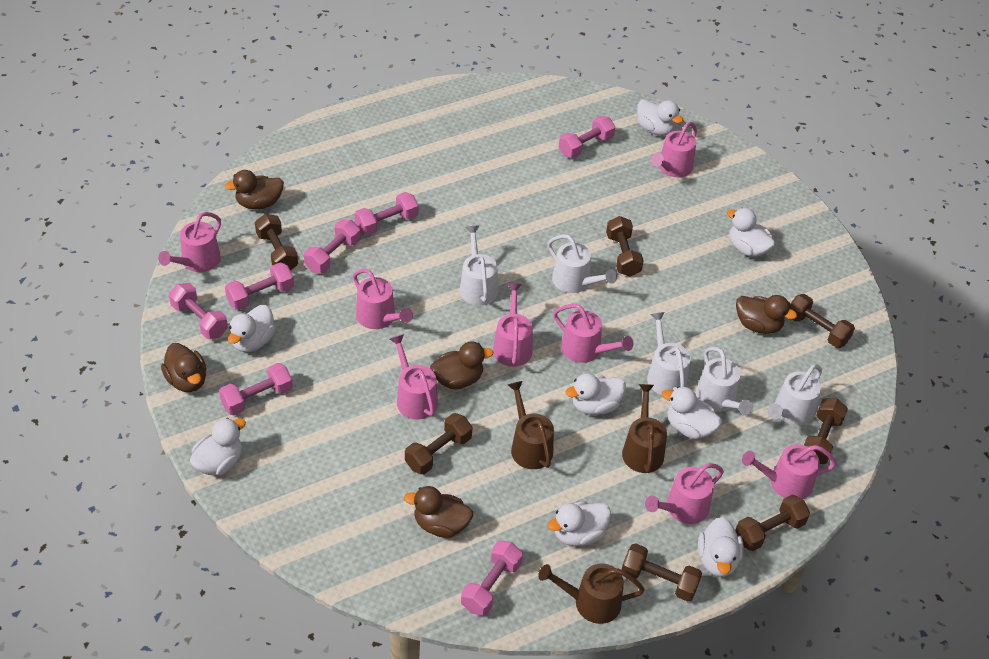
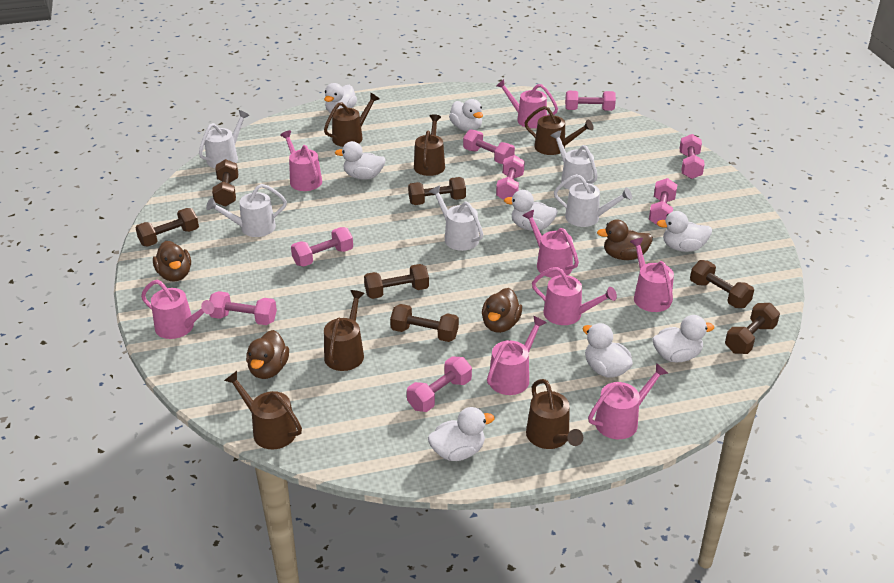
brown duck: 5 -> 4
brown watering can: 3 -> 6
pink dumbbell: 7 -> 8

